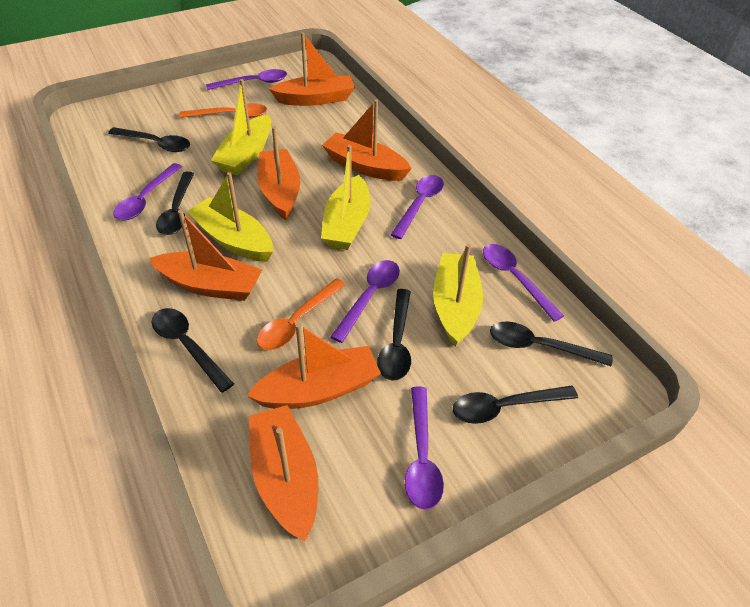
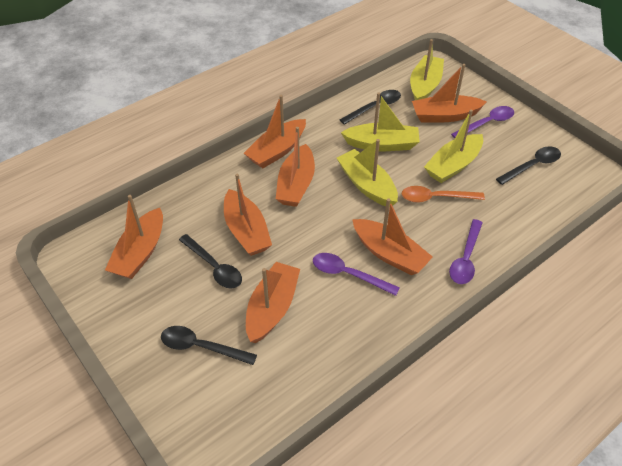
black spoon: 6 -> 4
orange boat: 6 -> 7
orange spoon: 2 -> 1
purple spoon: 6 -> 3

